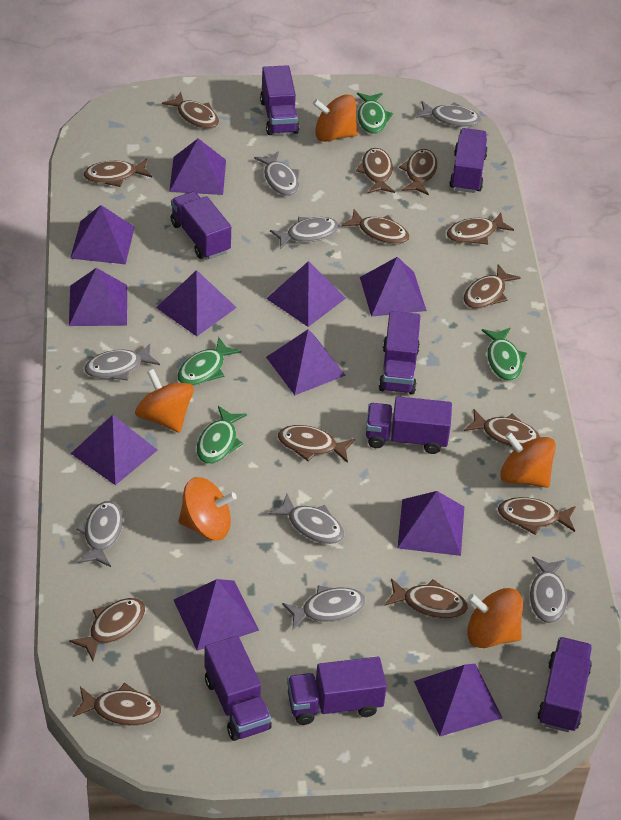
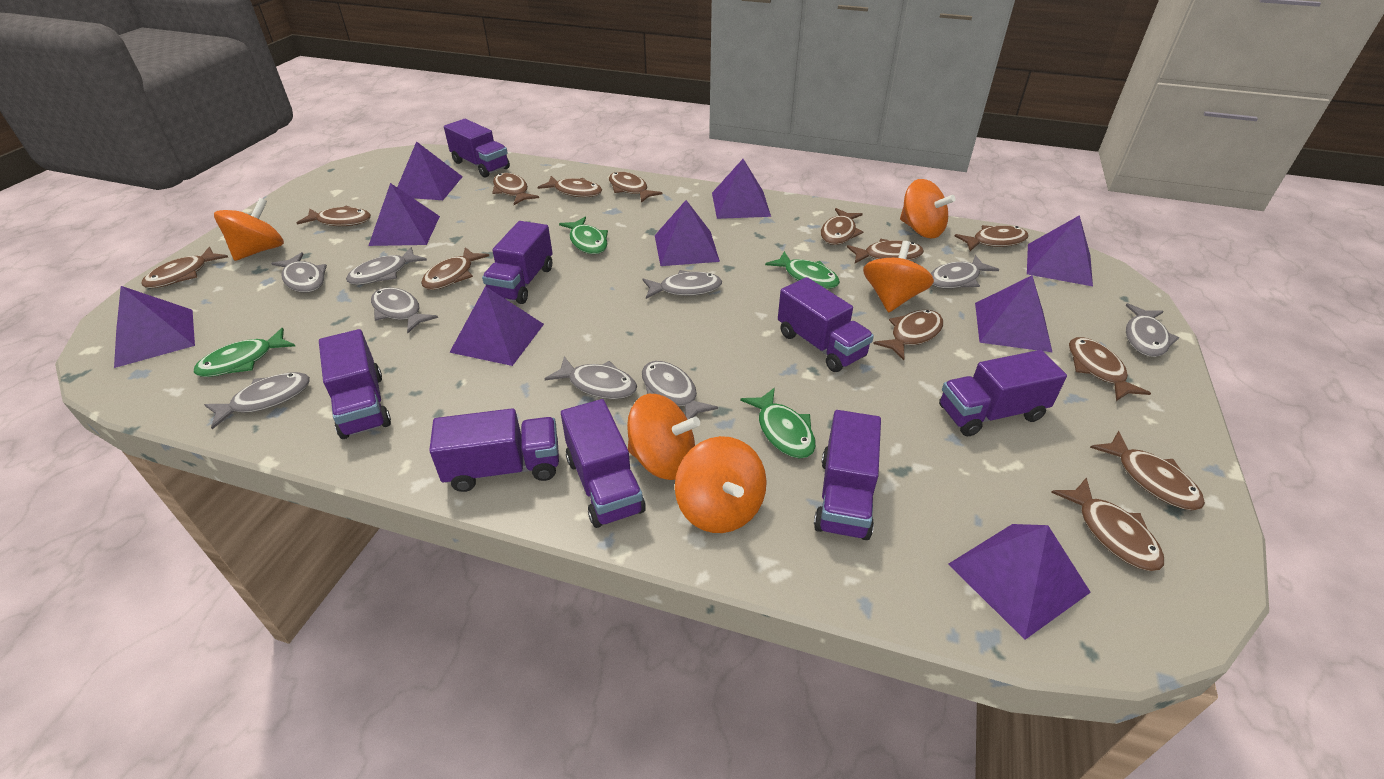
grey fish: 8 -> 9
purple pyramid: 11 -> 9

